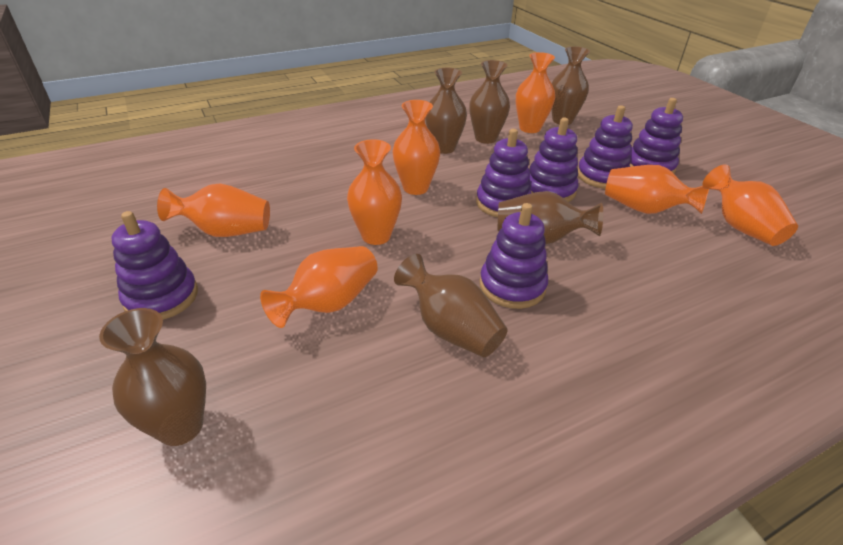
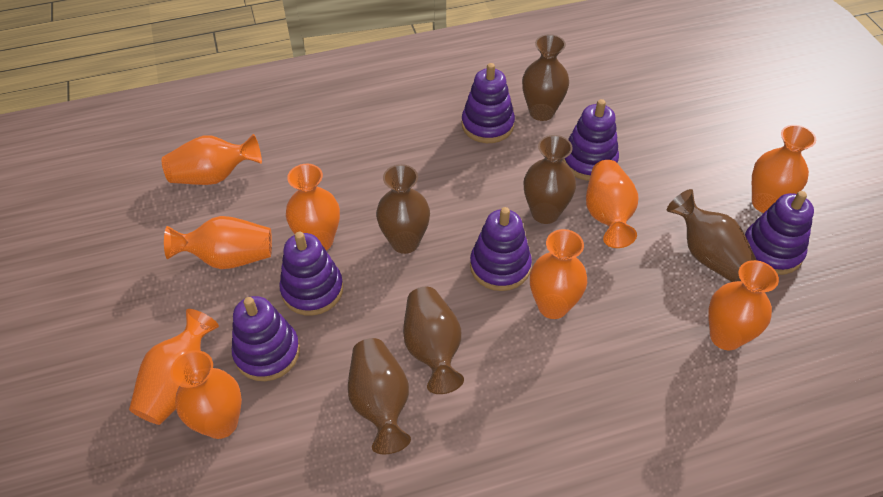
orange vase: 7 -> 9

